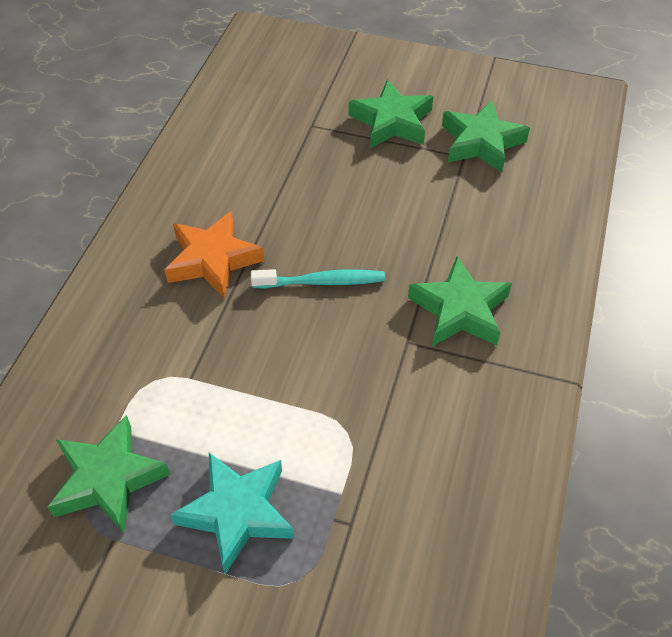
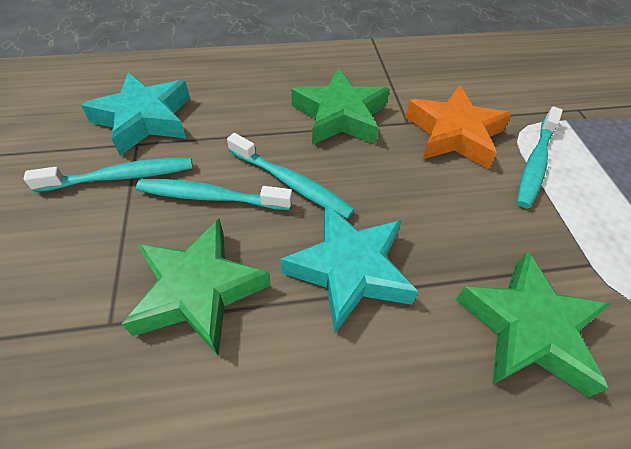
green star: 4 -> 3
turquoise star: 1 -> 2
turquoise toothbrush: 1 -> 4

